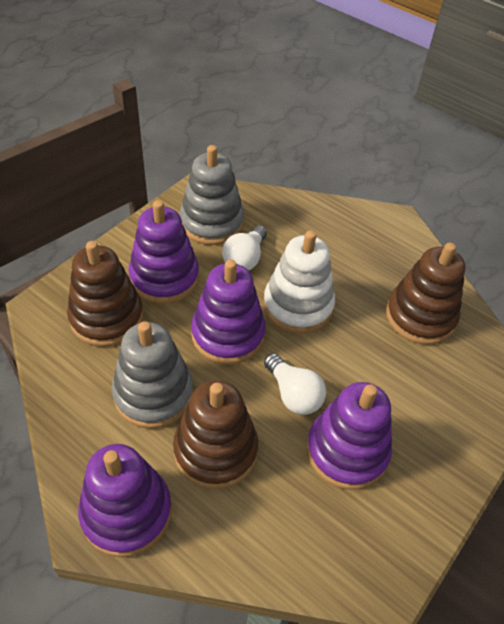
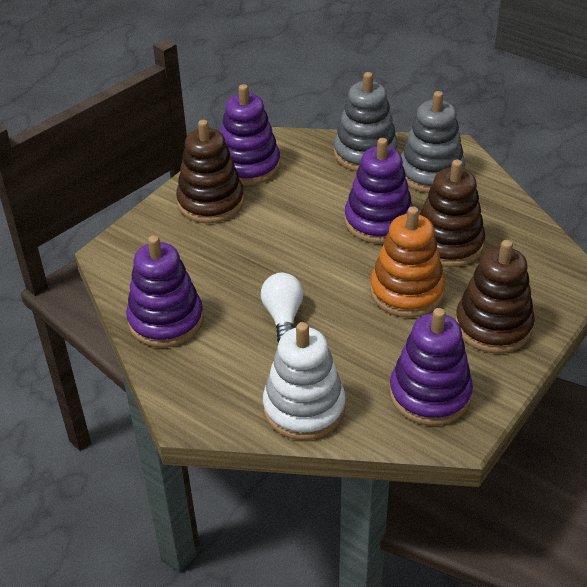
orange stacking toy: 0 -> 1
white light bulb: 2 -> 1

